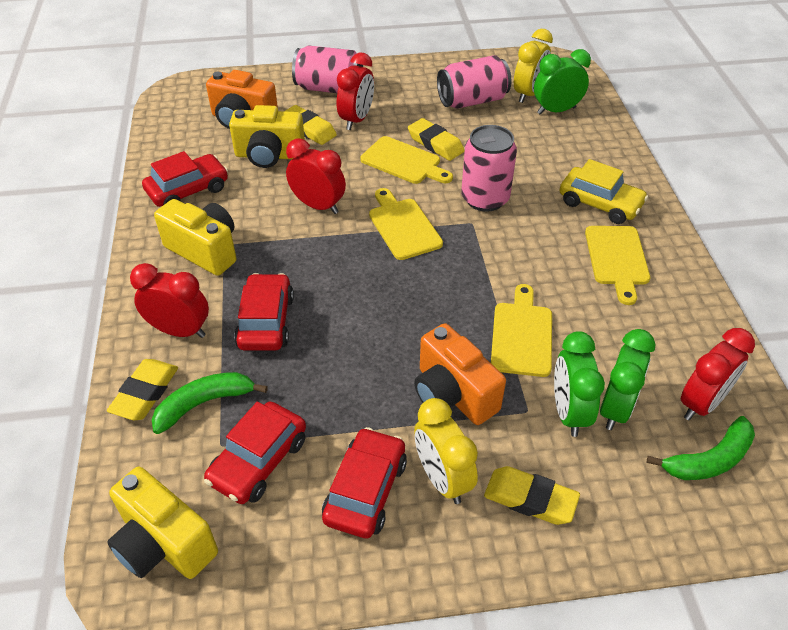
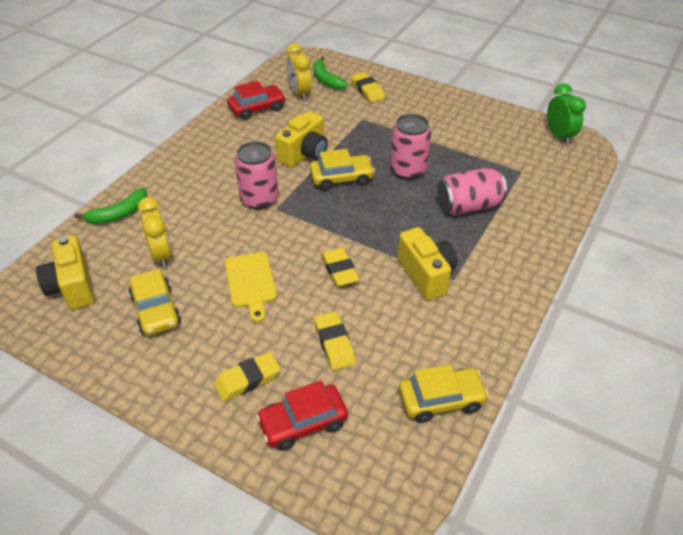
green clock: 3 -> 1
orange camera: 2 -> 0
red car: 4 -> 2
red clock: 4 -> 0
yellow car: 1 -> 3
yellow cutting board: 4 -> 1

